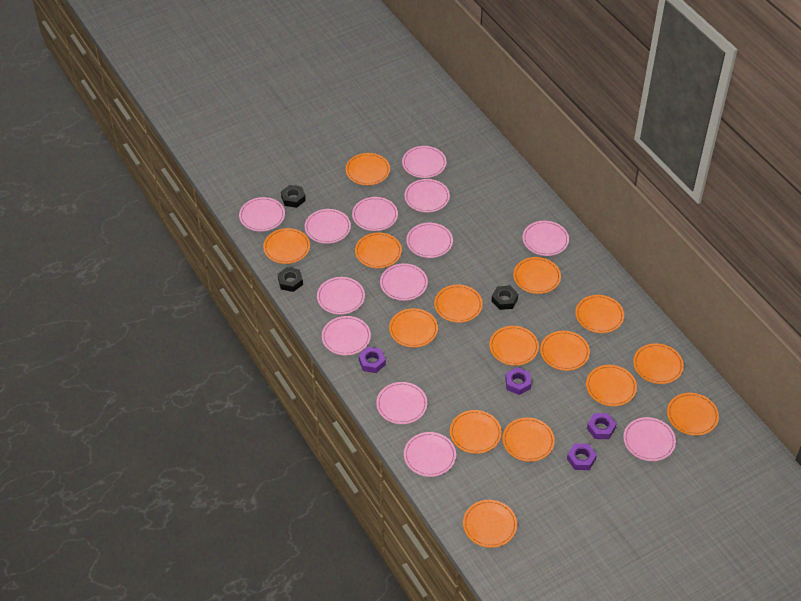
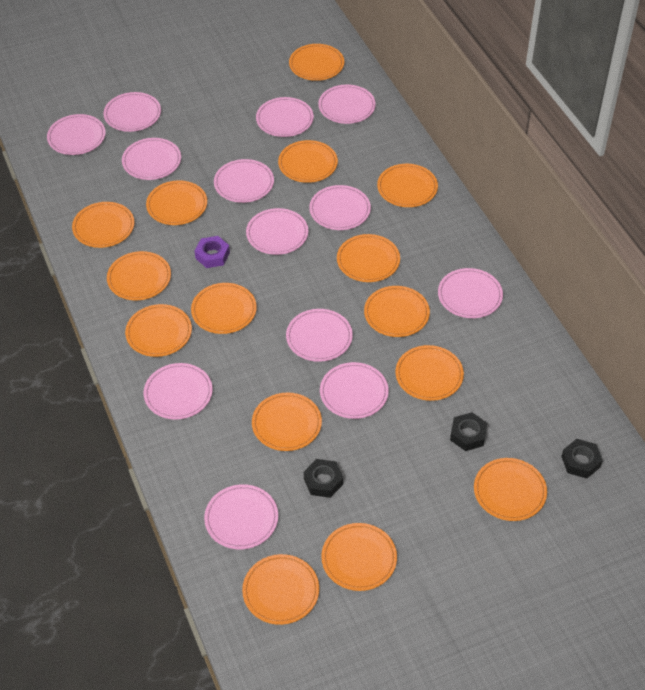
purple nut: 4 -> 1

